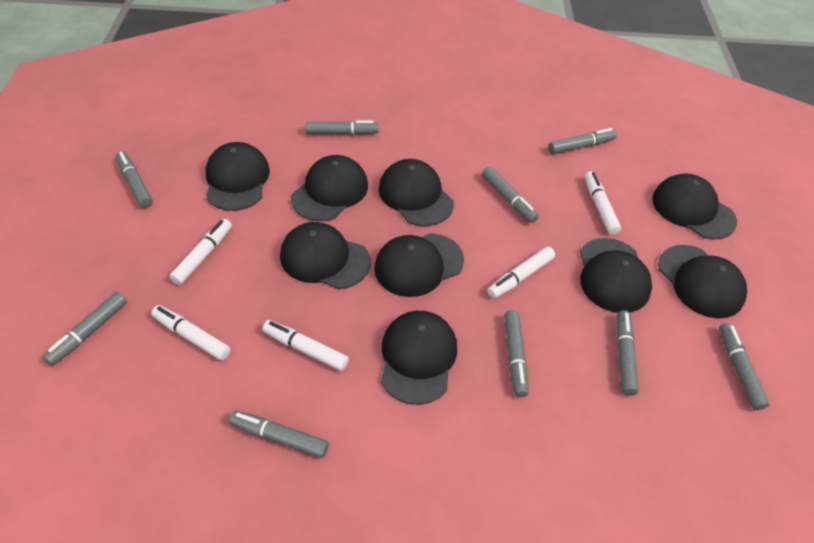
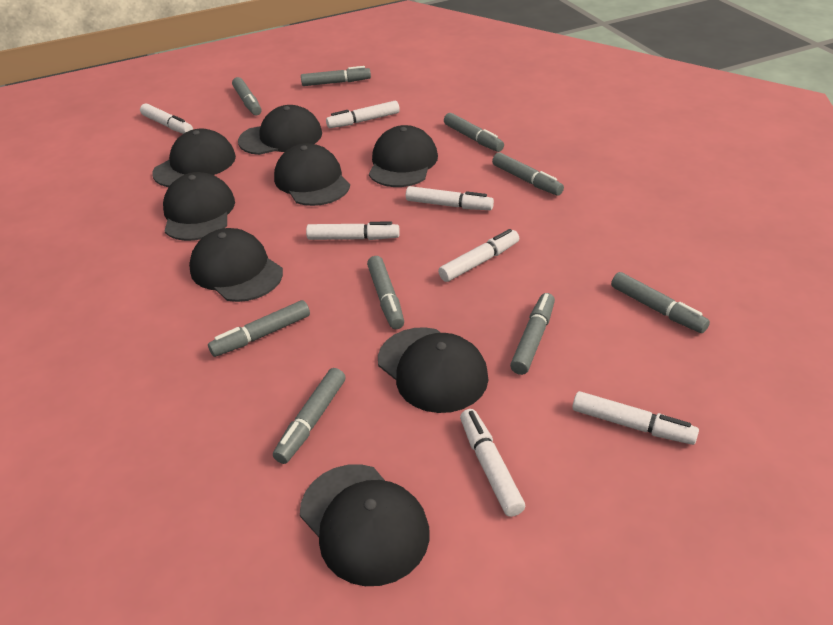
black cap: 9 -> 8
white marker: 5 -> 7

